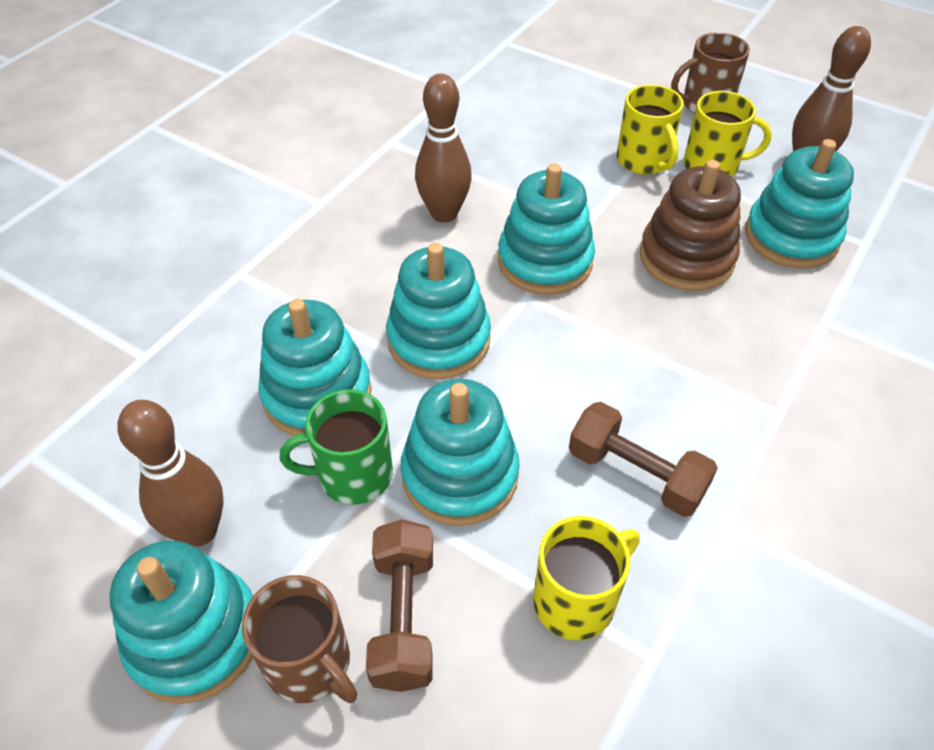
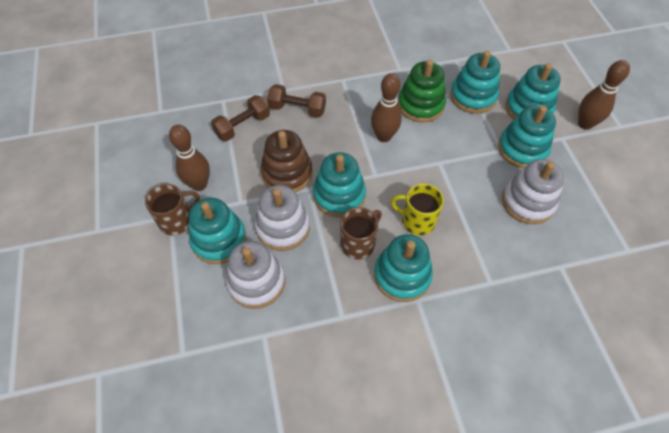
green mug: 1 -> 0
green stacking toy: 0 -> 1
white stacking toy: 0 -> 3
yellow mug: 3 -> 1

